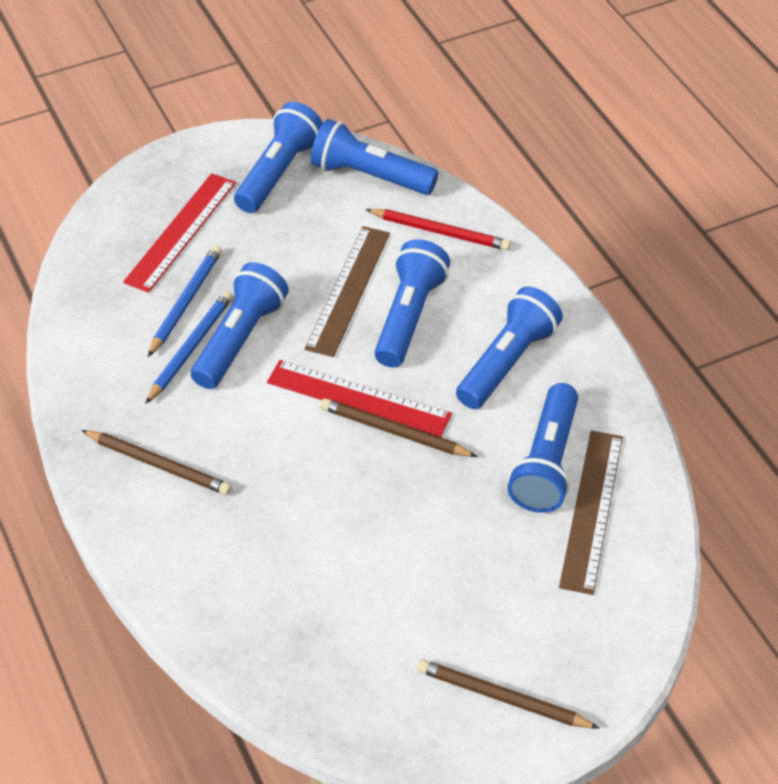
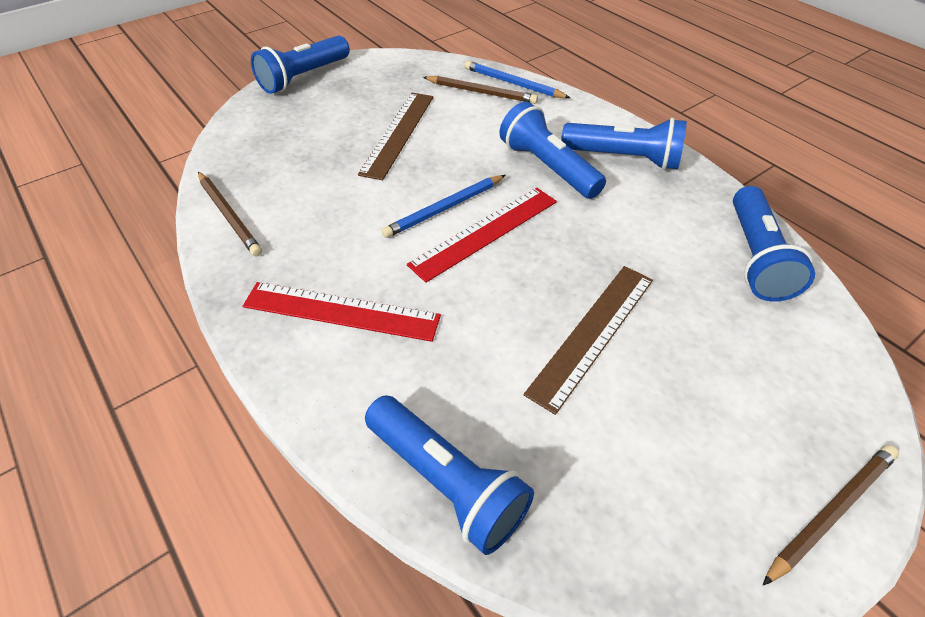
blue flashlight: 6 -> 5
red pencil: 1 -> 0

